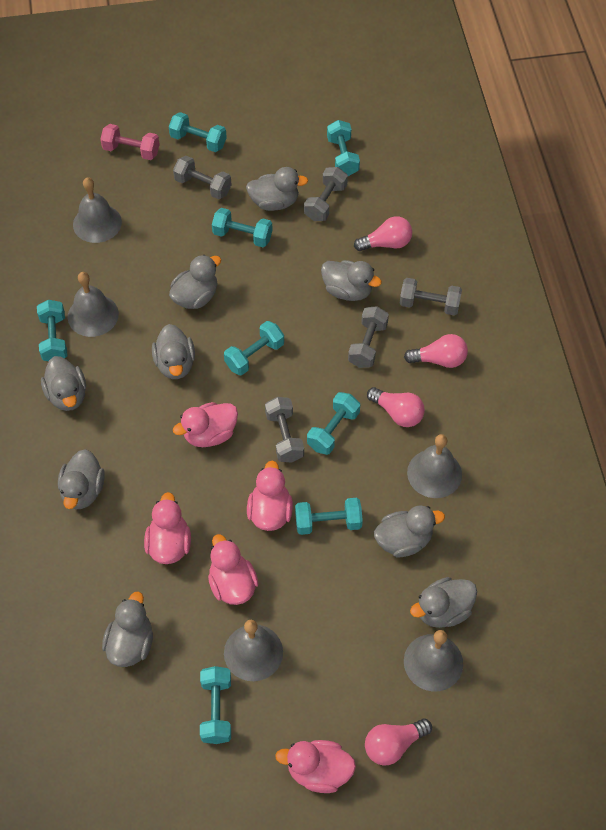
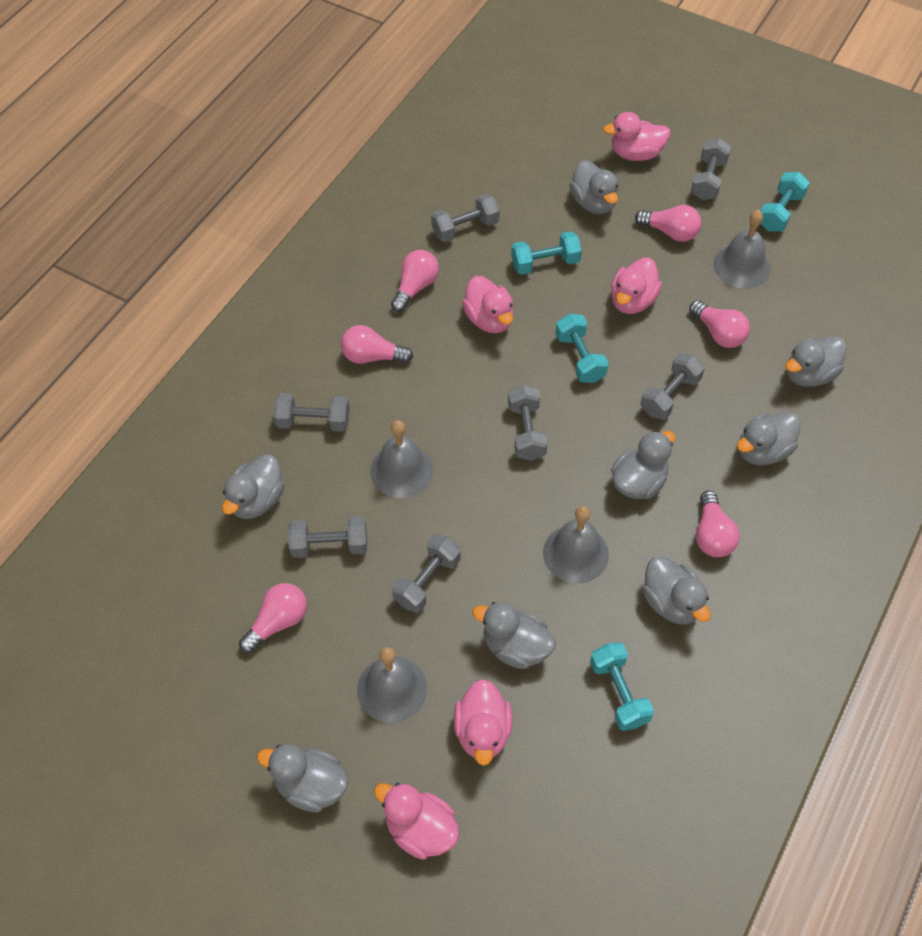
grey bell: 5 -> 4
grey duck: 9 -> 8
grey dumbbell: 5 -> 7
pink dumbbell: 1 -> 0
pink light bulb: 4 -> 6
turquoise dumbbell: 8 -> 4

